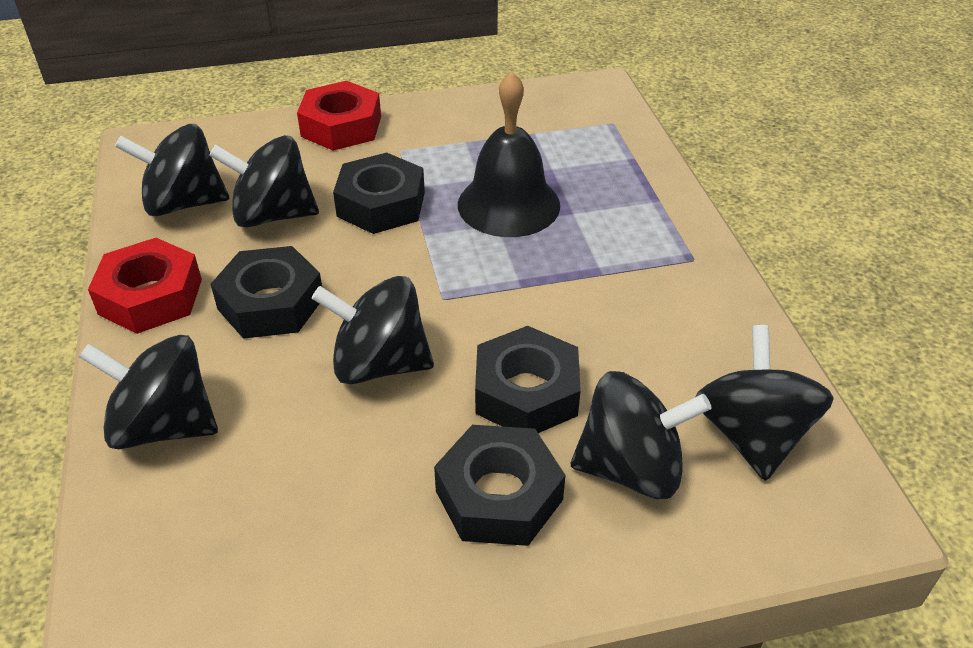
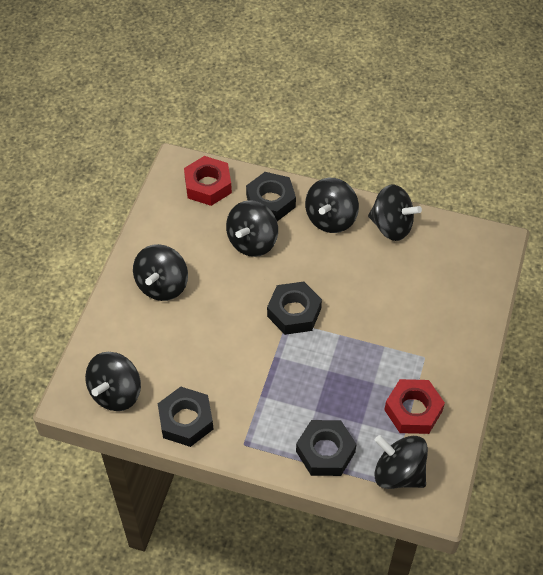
black bell: 1 -> 0

